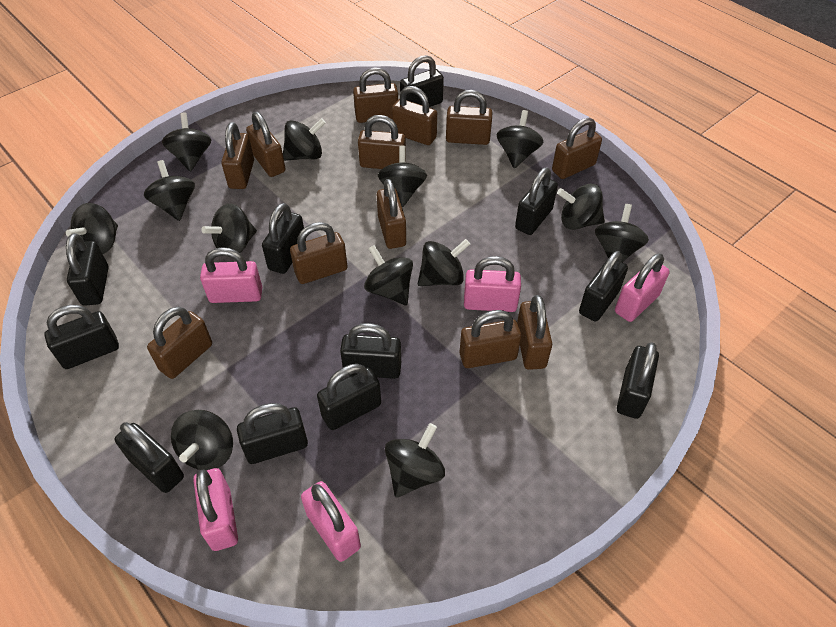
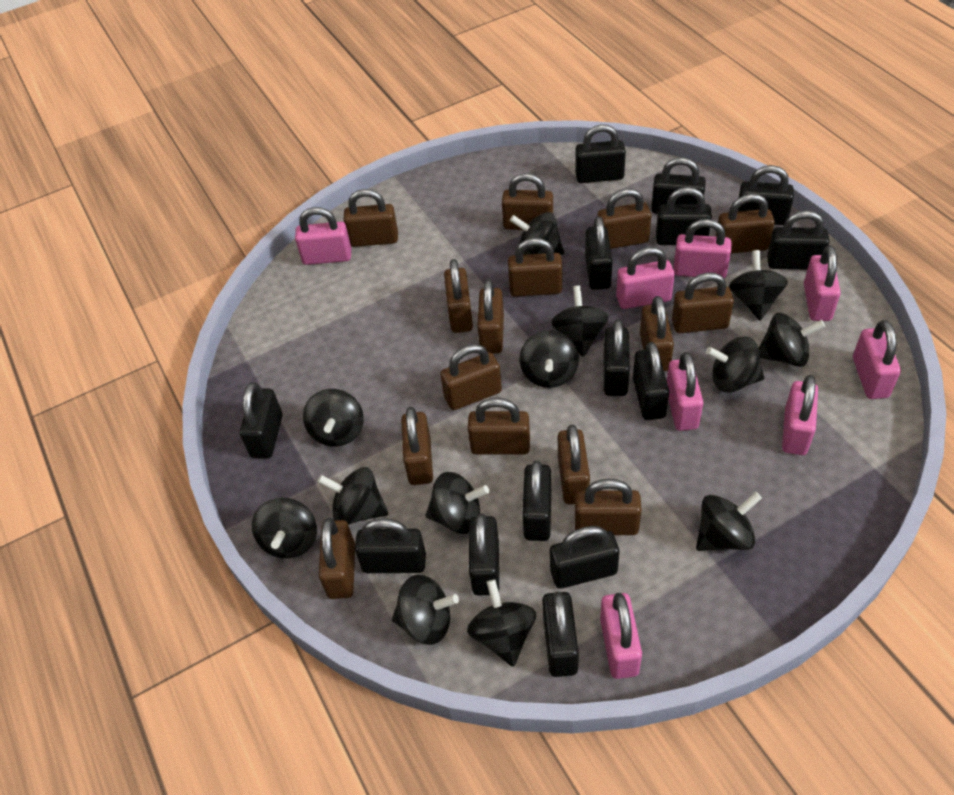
black padlock: 11 -> 14
brown padlock: 12 -> 15
pink padlock: 5 -> 8

